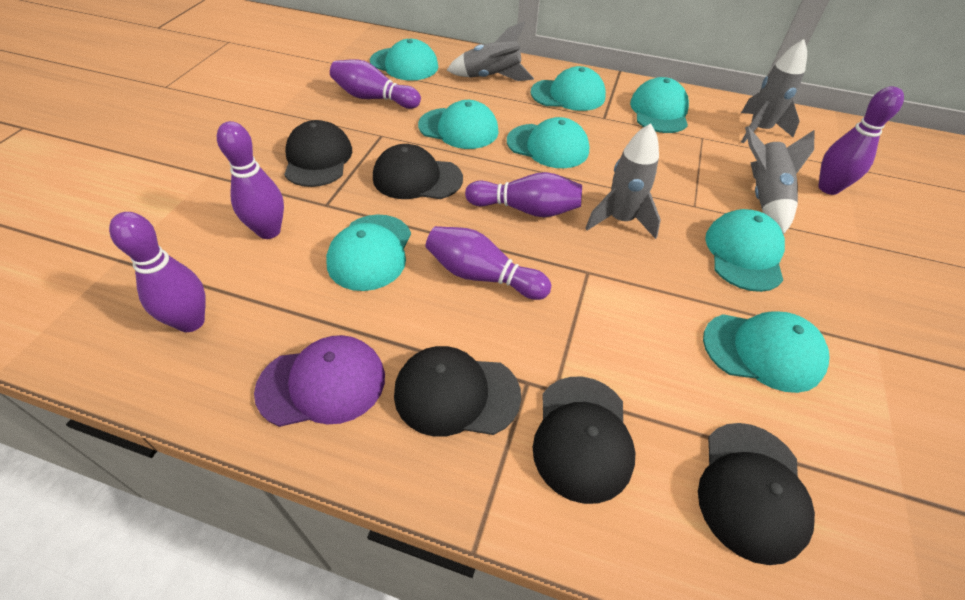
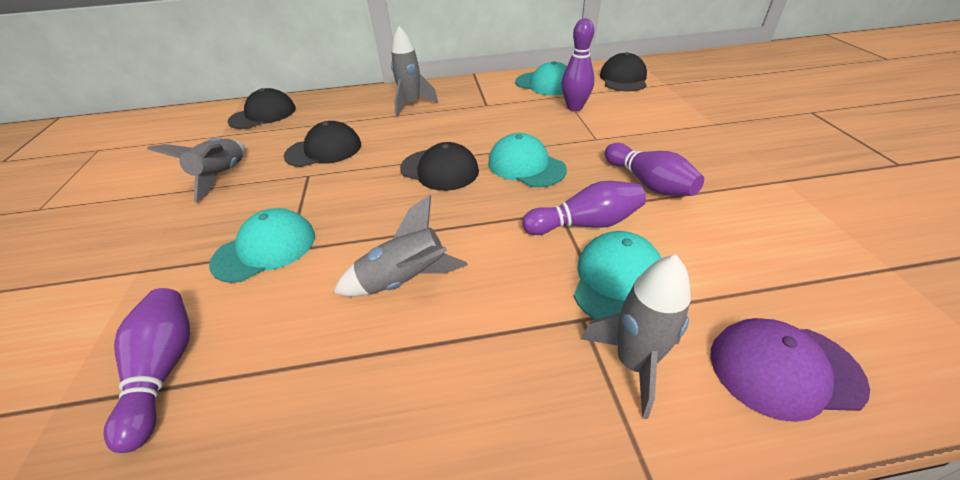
black cap: 5 -> 4
purple bowling pin: 6 -> 4
turquoise cap: 8 -> 4

